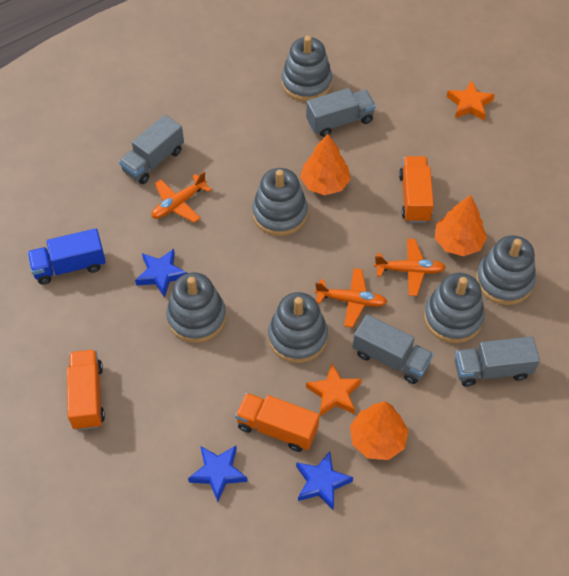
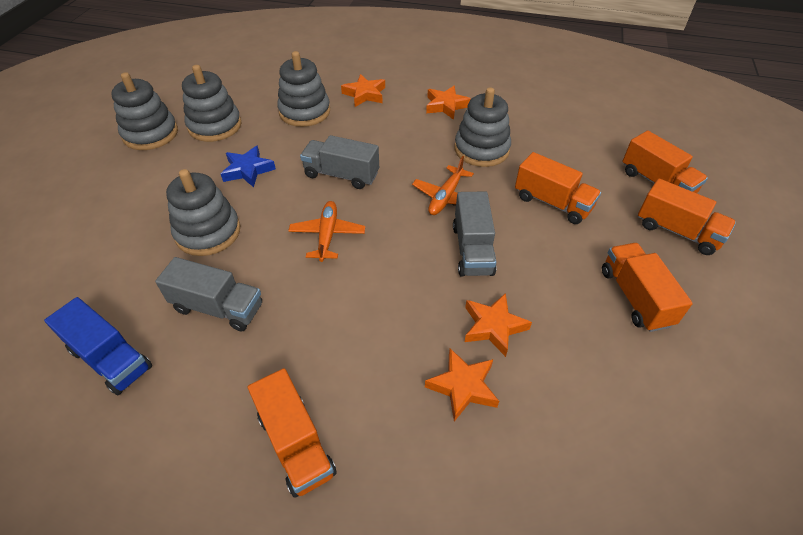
blue star: 3 -> 1
grey stacking toy: 6 -> 5
grey truck: 4 -> 3
orange plane: 3 -> 2
orange star: 2 -> 4
orange tree: 3 -> 0
orange truck: 3 -> 5

